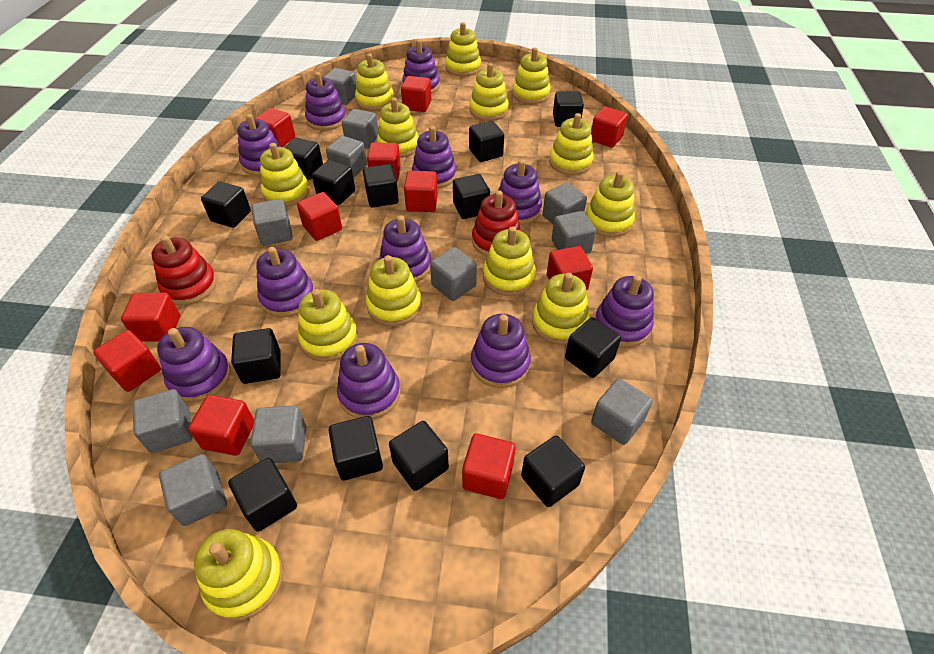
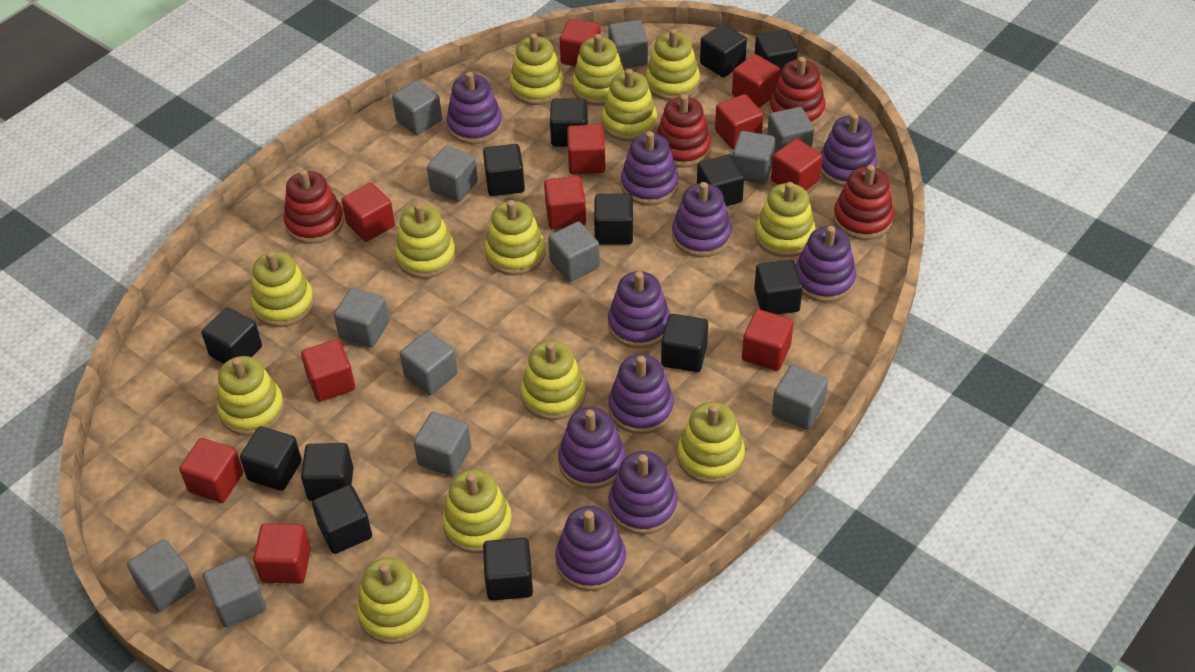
grey cube: 11 -> 12
purple stacking toy: 11 -> 10
red stacking toy: 2 -> 4

